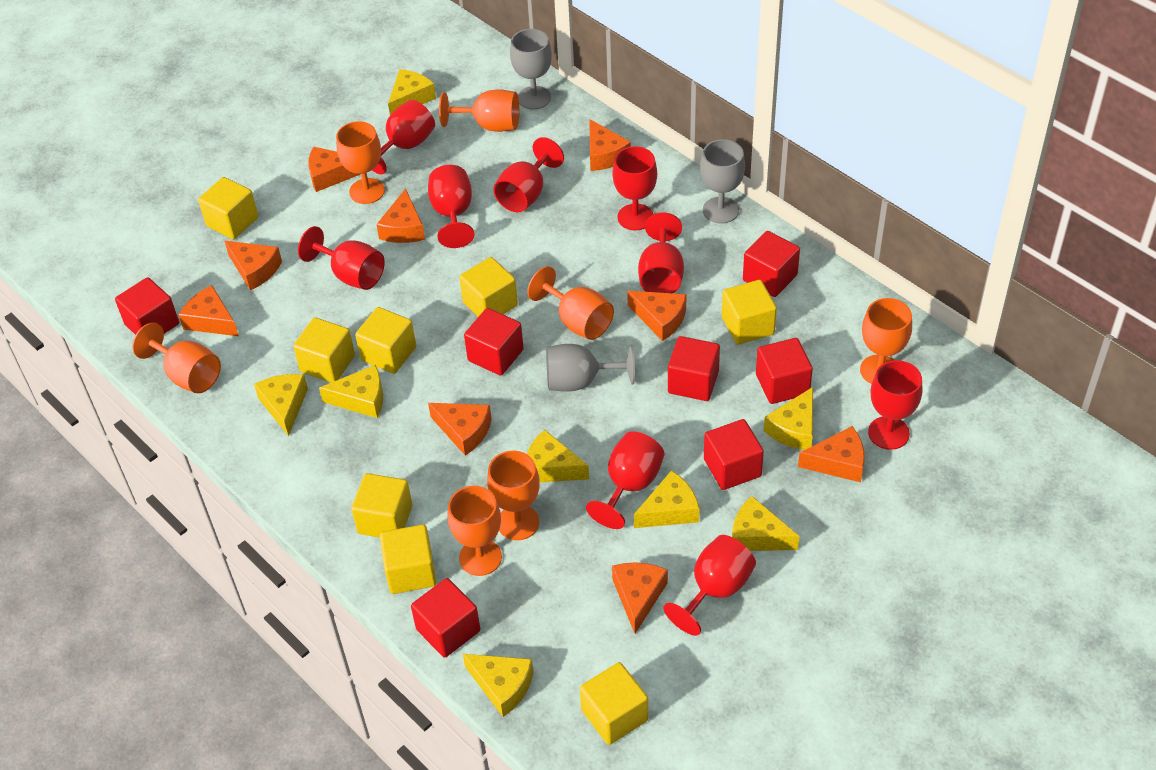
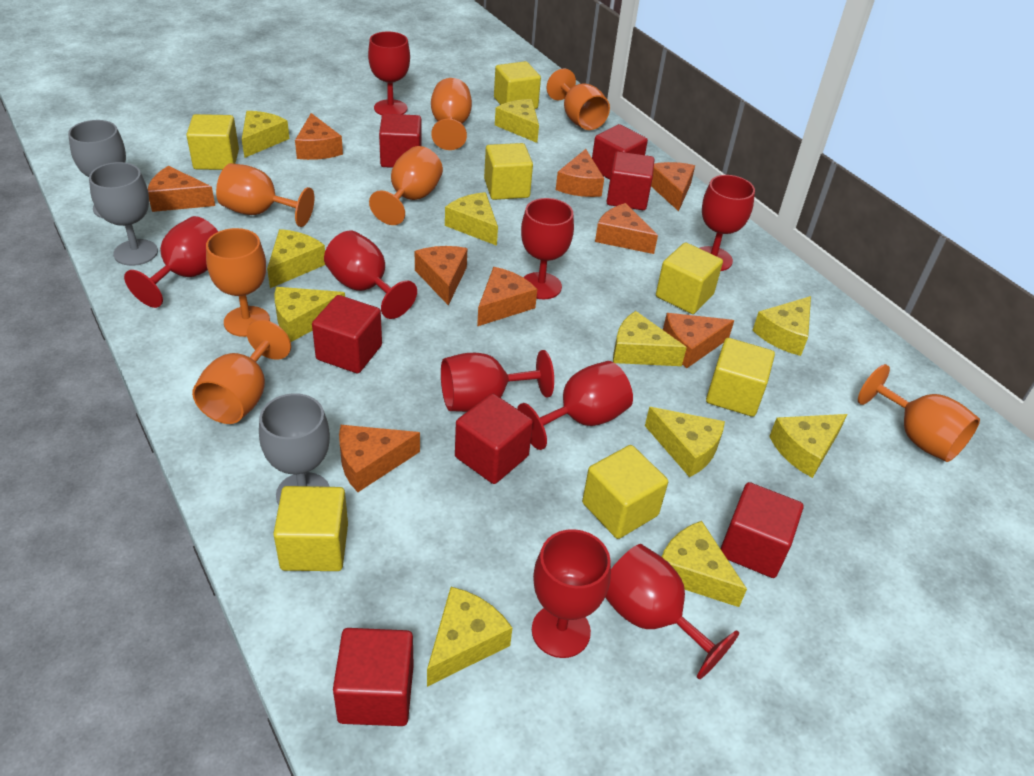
yellow cheese: 8 -> 11
yellow cube: 8 -> 7

